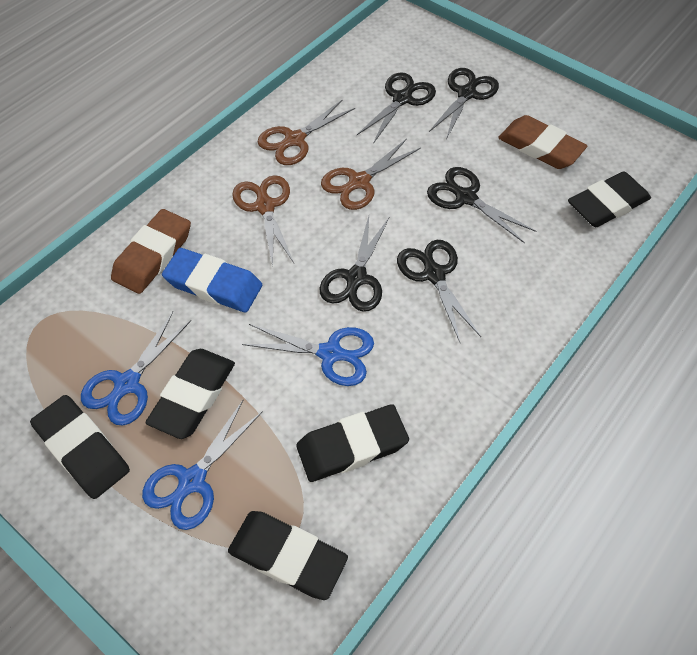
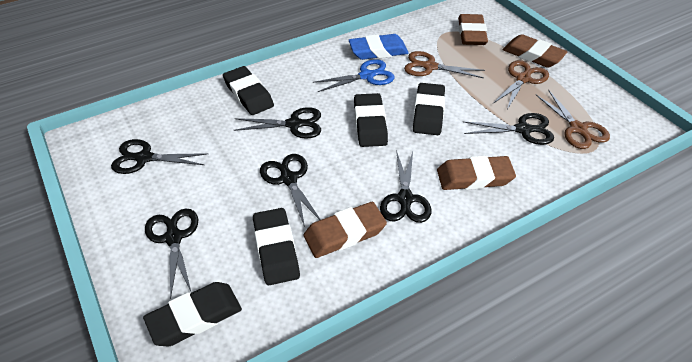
black scissors: 5 -> 6
blue scissors: 3 -> 1
brown eraser: 2 -> 4

